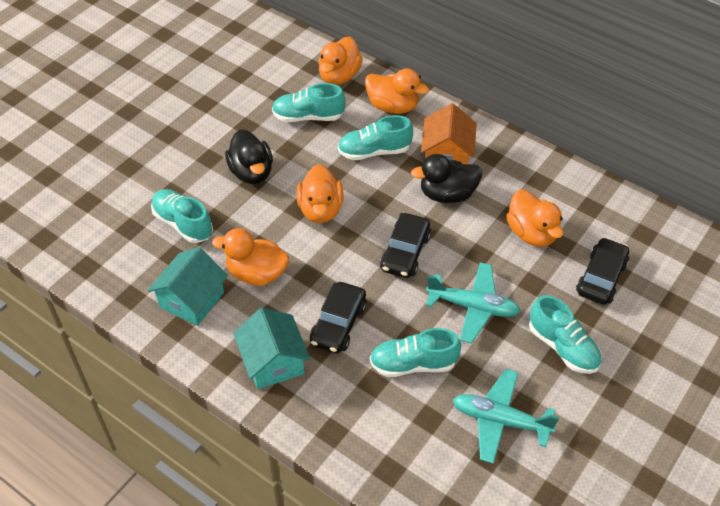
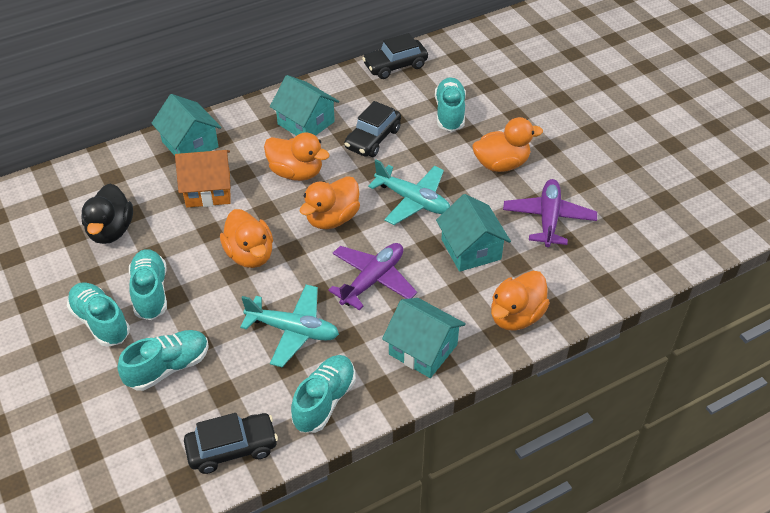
black duck: 2 -> 1
purple plane: 0 -> 2
turquoise house: 2 -> 4

